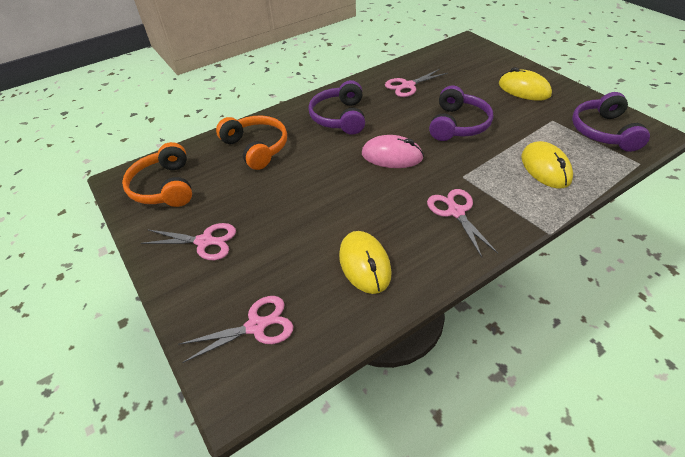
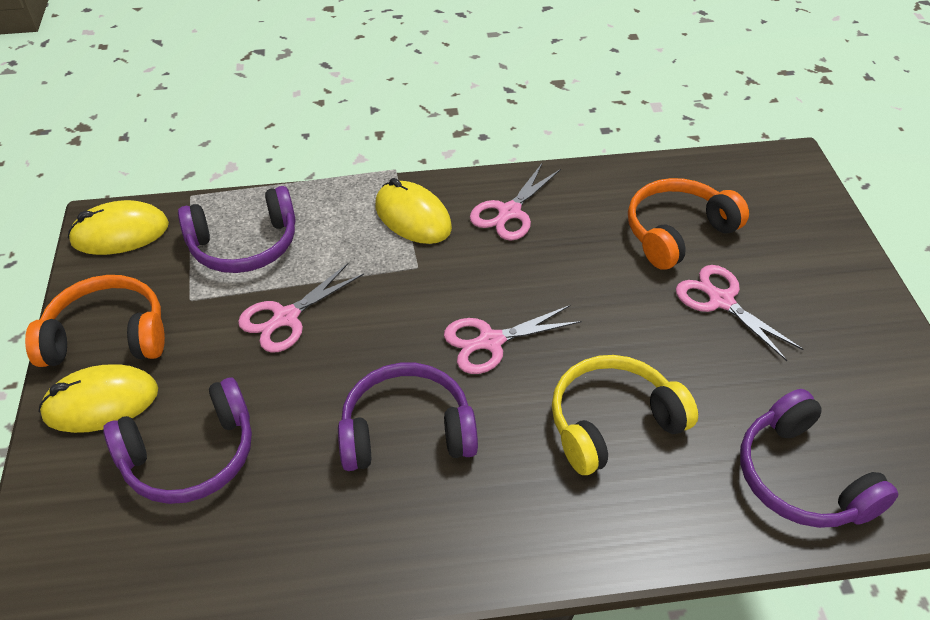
pink mouse: 1 -> 0
purple headphones: 3 -> 4
yellow headphones: 0 -> 1

